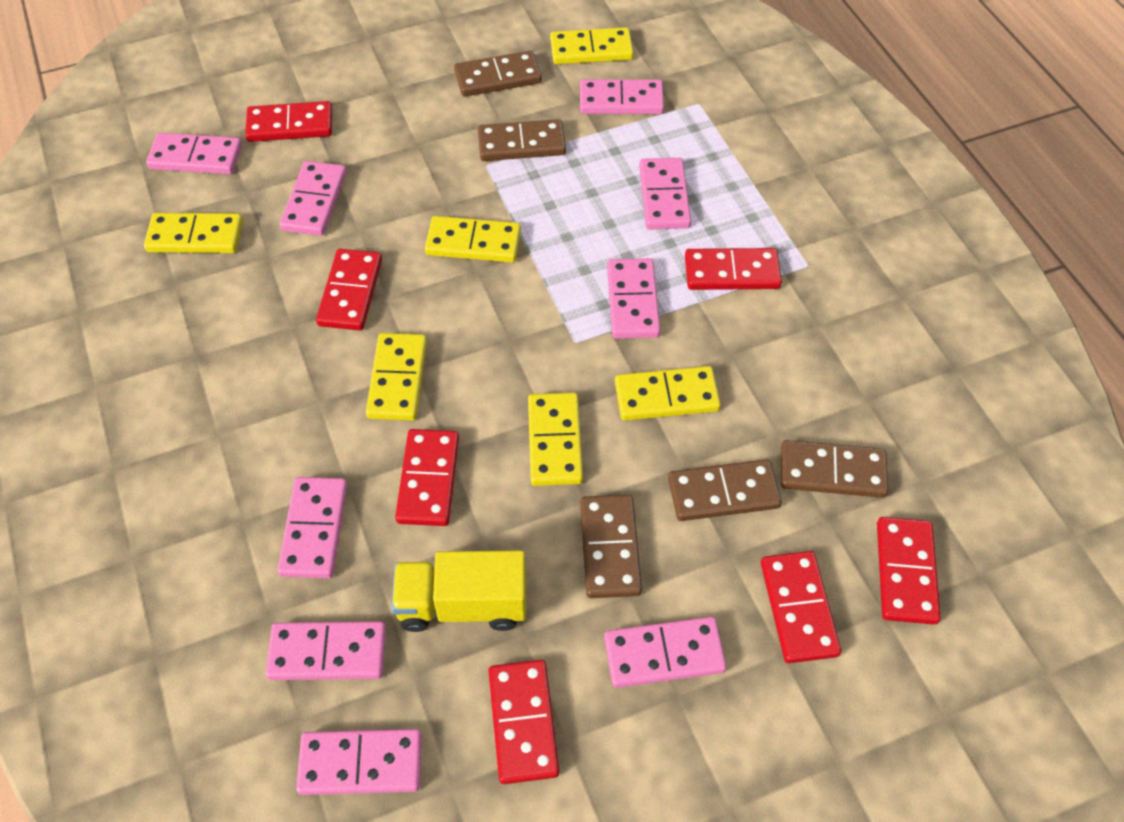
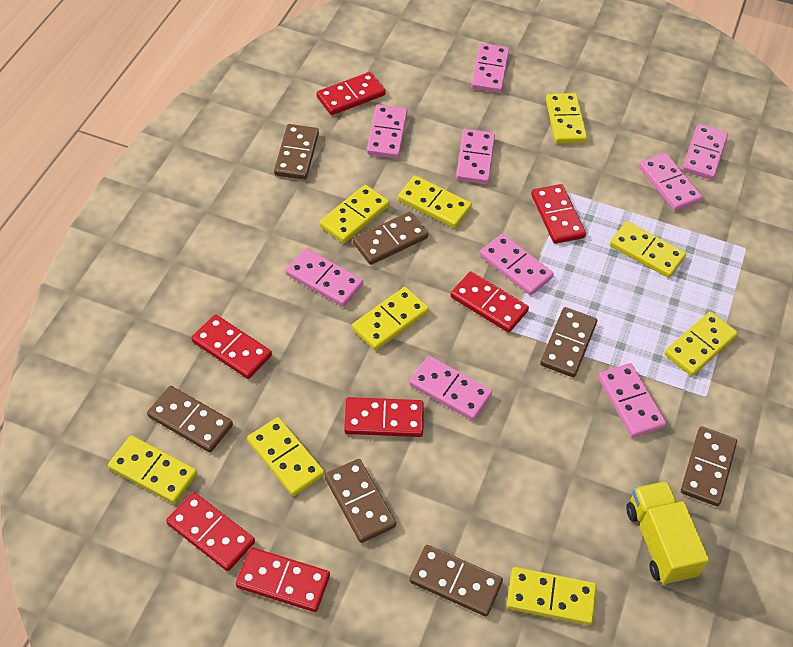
brown domino: 5 -> 7
yellow domino: 6 -> 9

